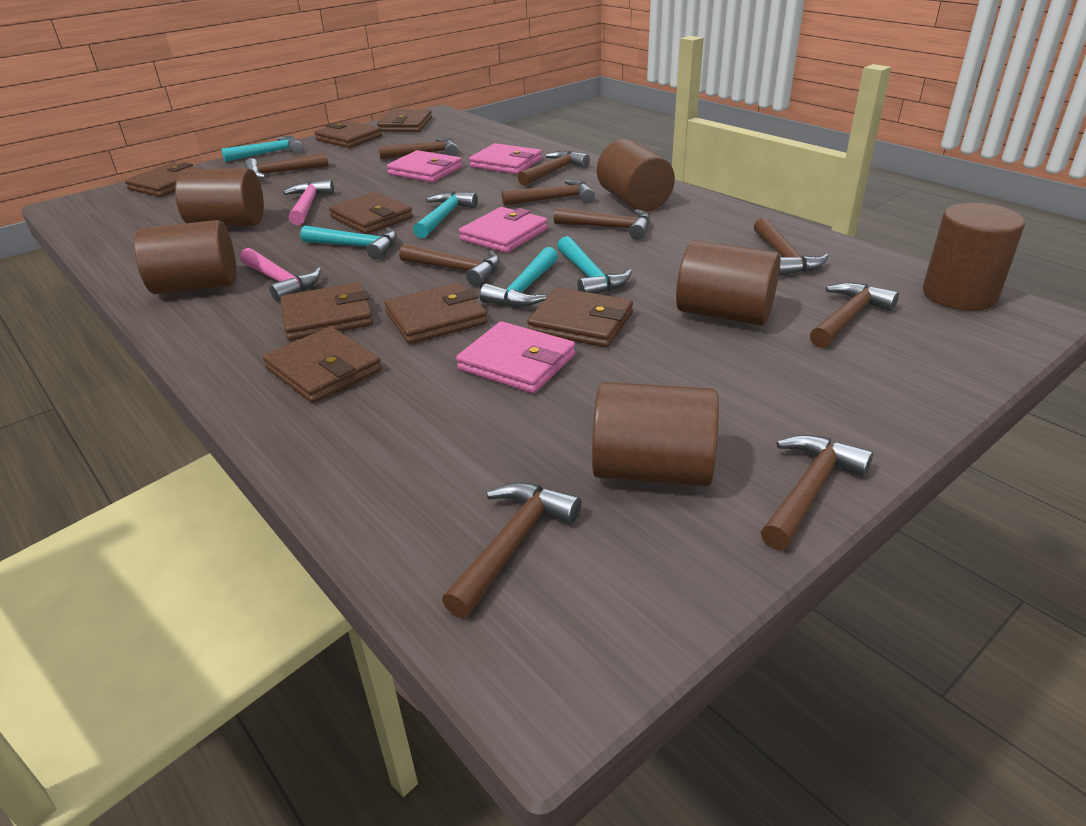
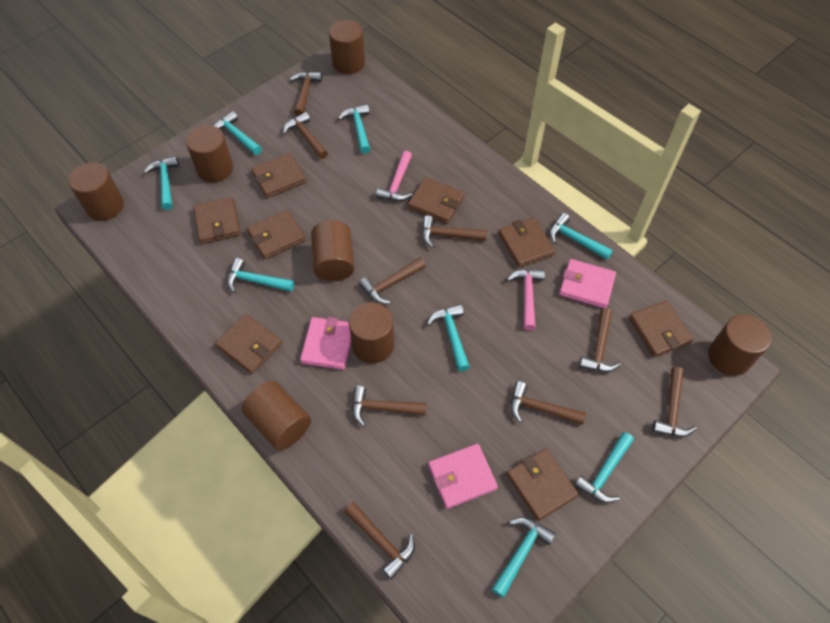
brown cylinder: 6 -> 7
brown hammer: 10 -> 9
pink wallet: 4 -> 3
turquoise hammer: 5 -> 8

